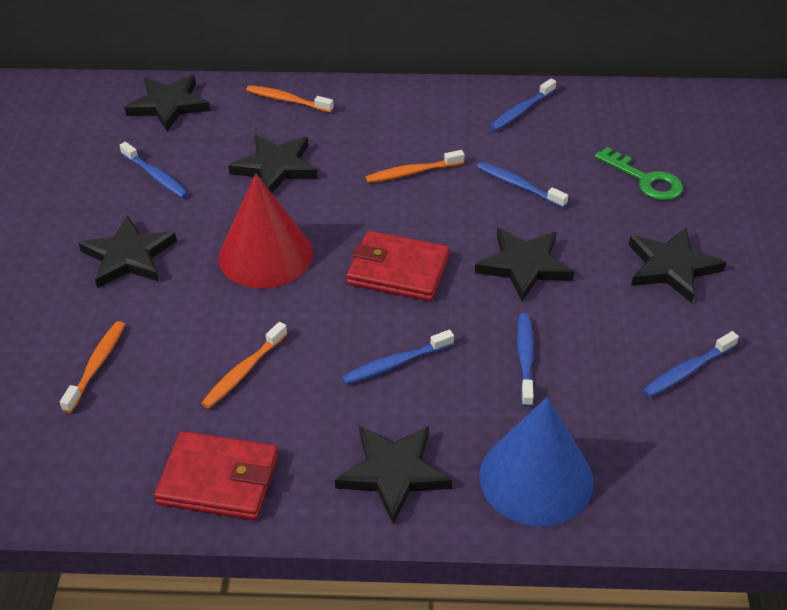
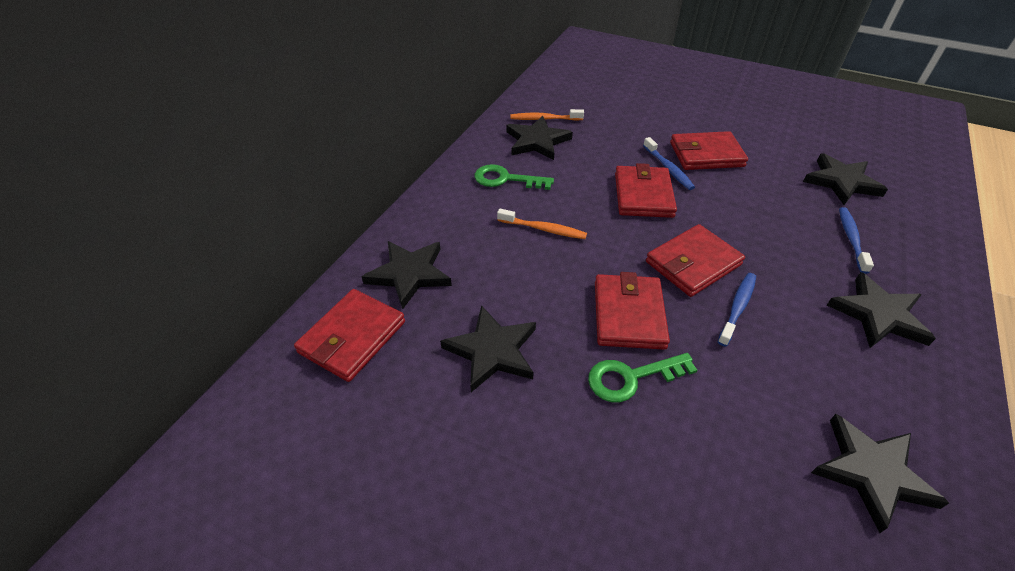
blue cone: 1 -> 0
blue toothbrush: 6 -> 3
green key: 1 -> 2
orange toothbrush: 4 -> 2
red cone: 1 -> 0
red wallet: 2 -> 5

